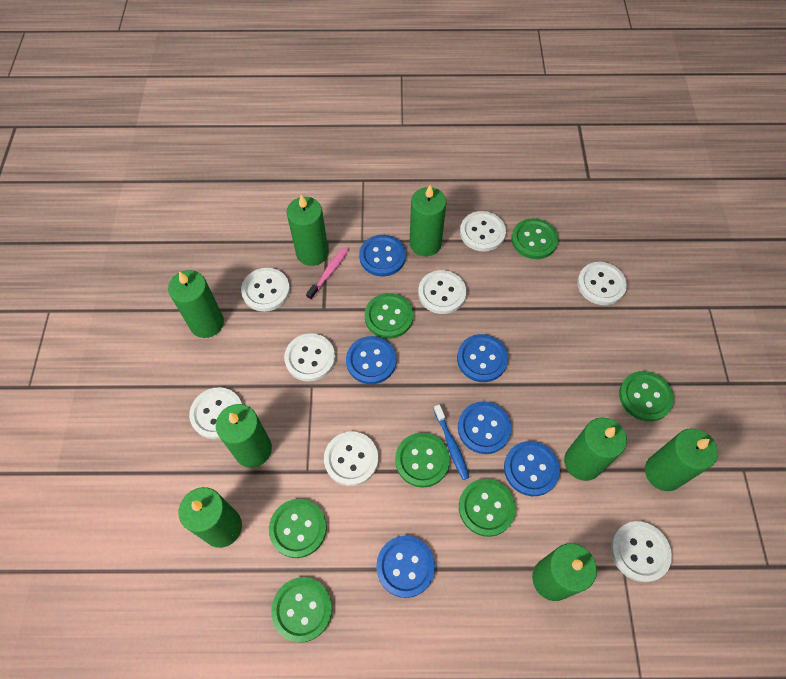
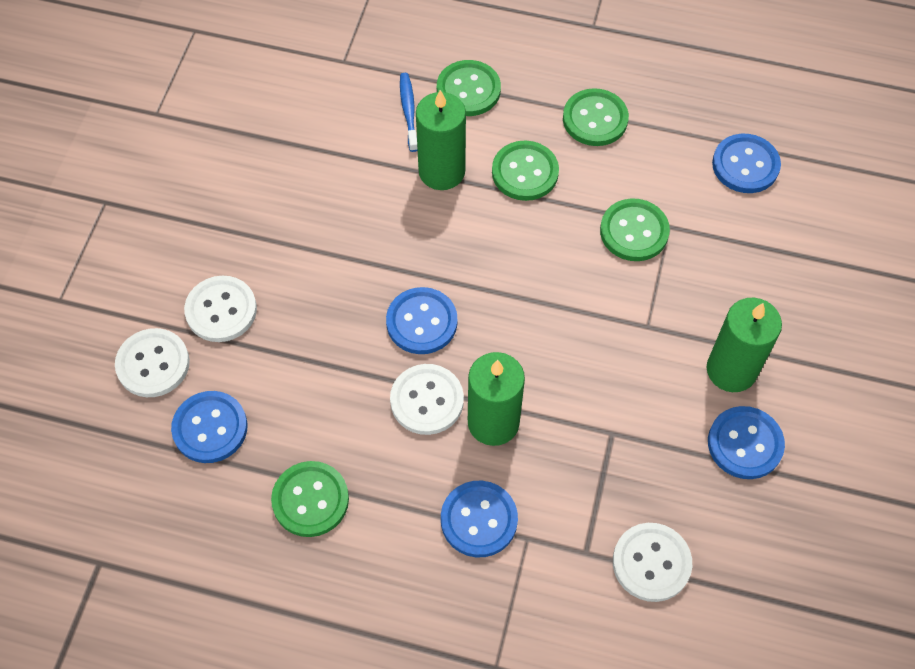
blue button: 6 -> 5
green button: 7 -> 5
green candle: 8 -> 3
pink toothbrush: 1 -> 0
white button: 8 -> 4

